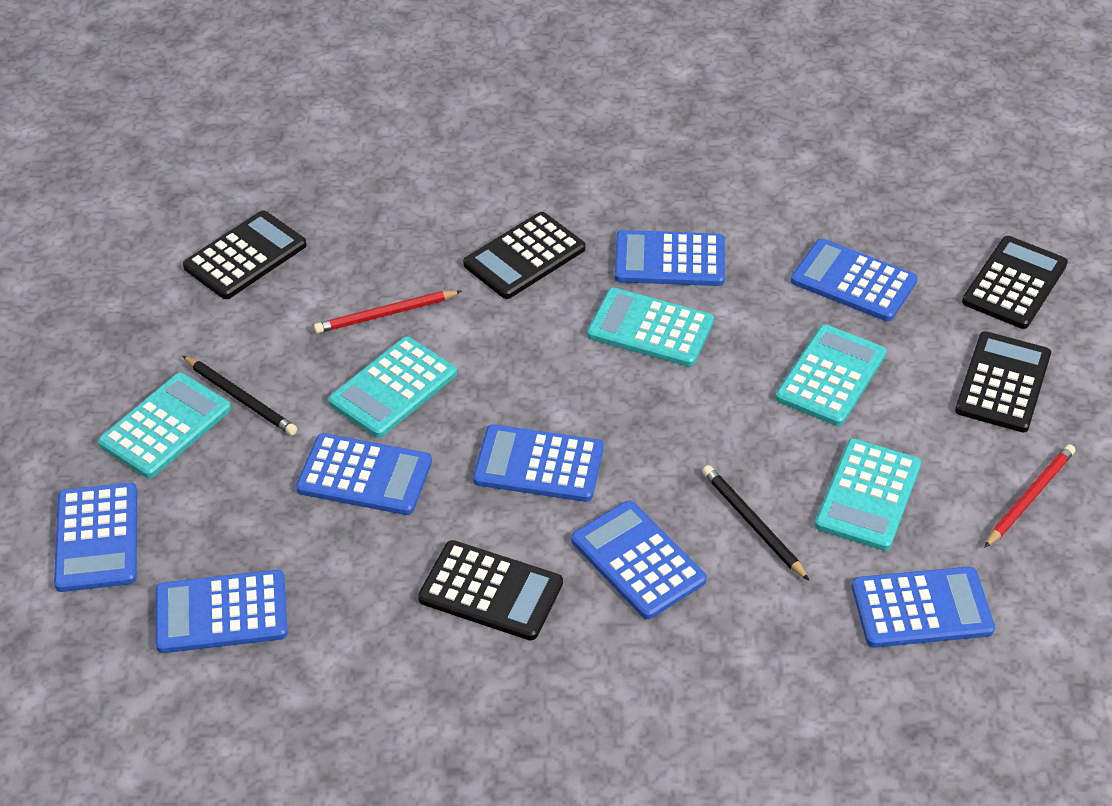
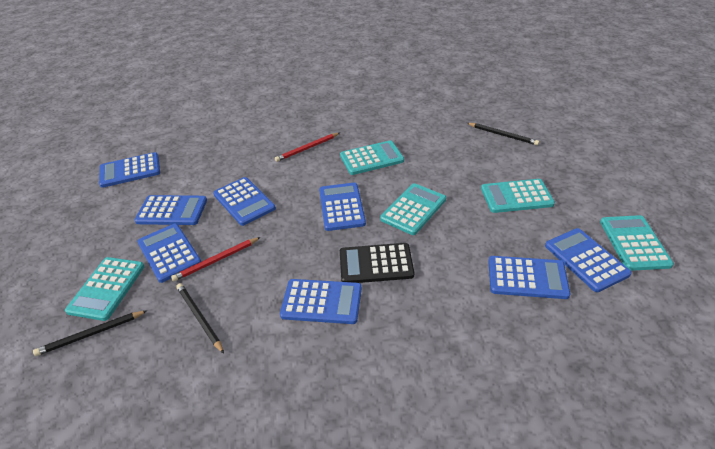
black calculator: 5 -> 1
black pencil: 2 -> 3

